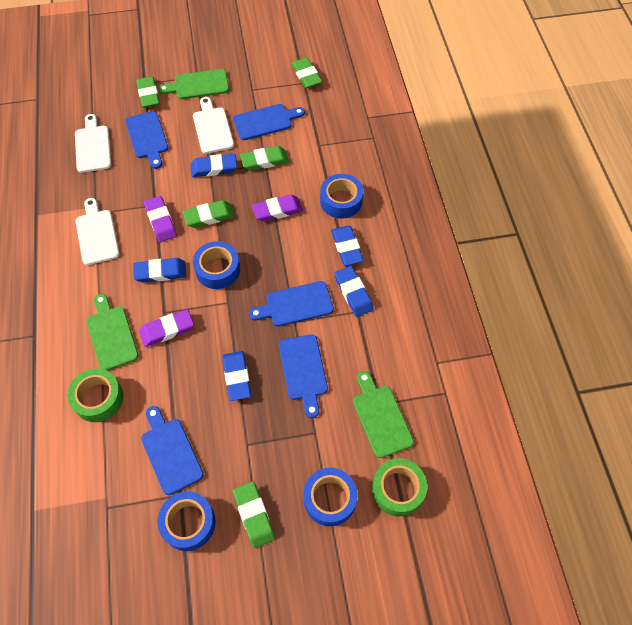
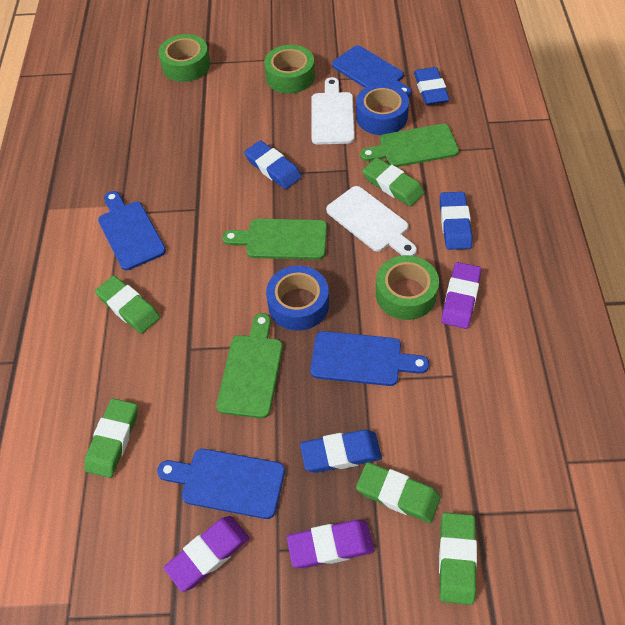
blue cutting board: 5 -> 4
blue eraser: 5 -> 4
blue tape: 4 -> 2
green tape: 2 -> 3
white cutting board: 3 -> 2

